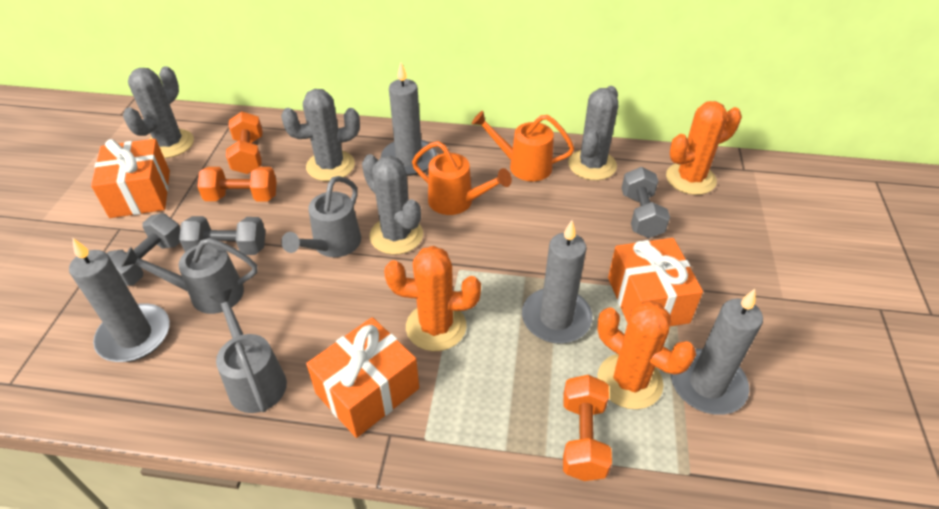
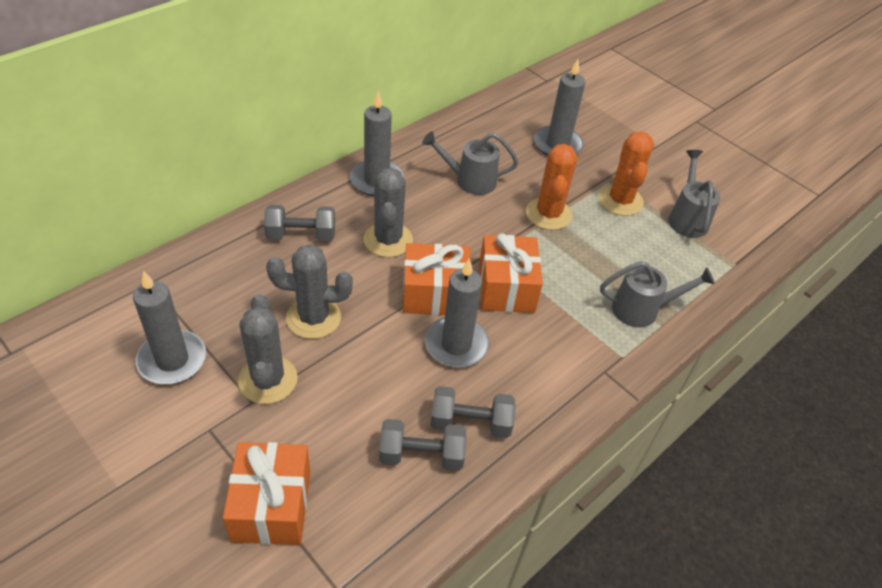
grey cactus: 4 -> 3
orange cactus: 3 -> 2
orange dumbbell: 3 -> 0
orange watering can: 2 -> 0

